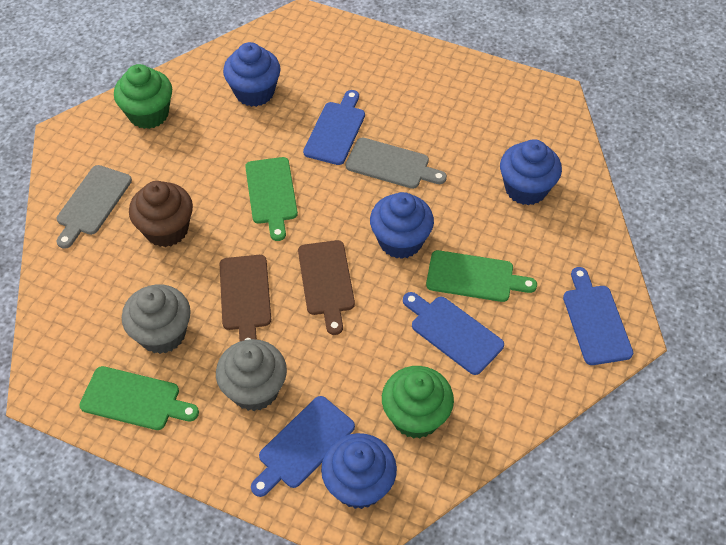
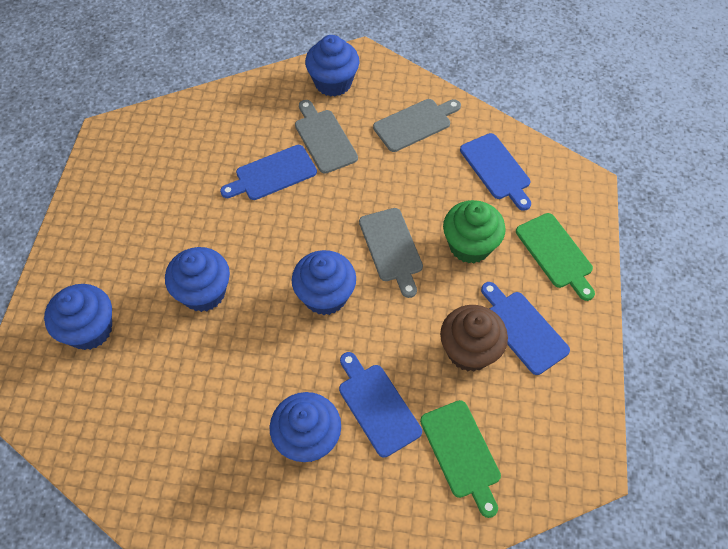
blue cupcake: 4 -> 5
brown cutting board: 2 -> 0
green cupcake: 2 -> 1
green cutting board: 3 -> 2
grey cupcake: 2 -> 0
grey cutting board: 2 -> 3

